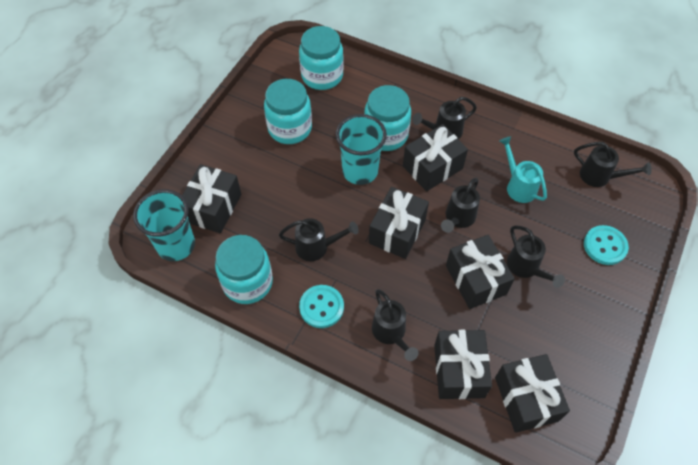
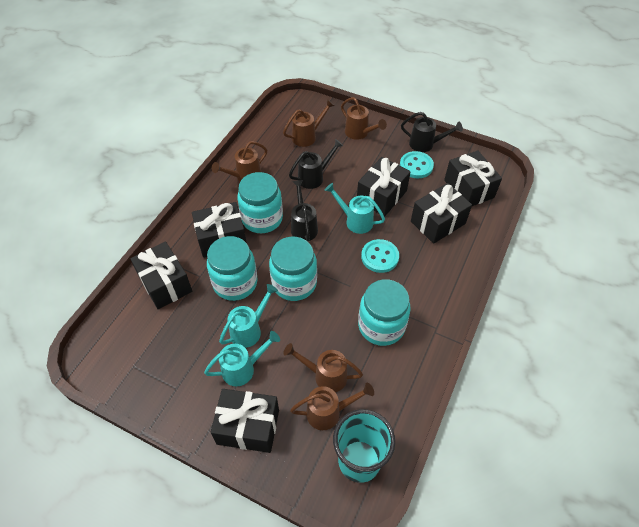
black watering can: 6 -> 3
brown watering can: 0 -> 5
turquoise cup: 2 -> 1
turquoise watering can: 1 -> 3

